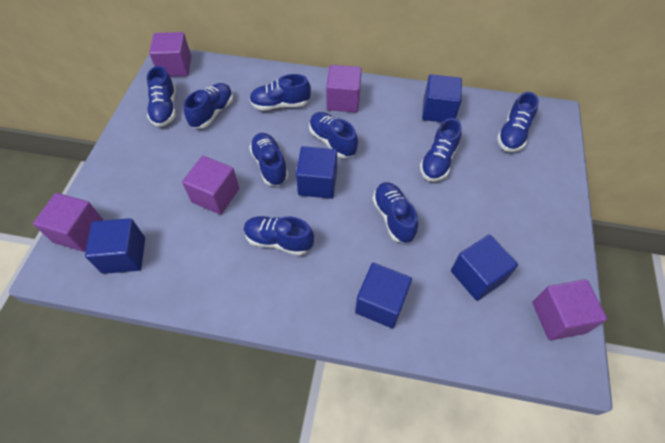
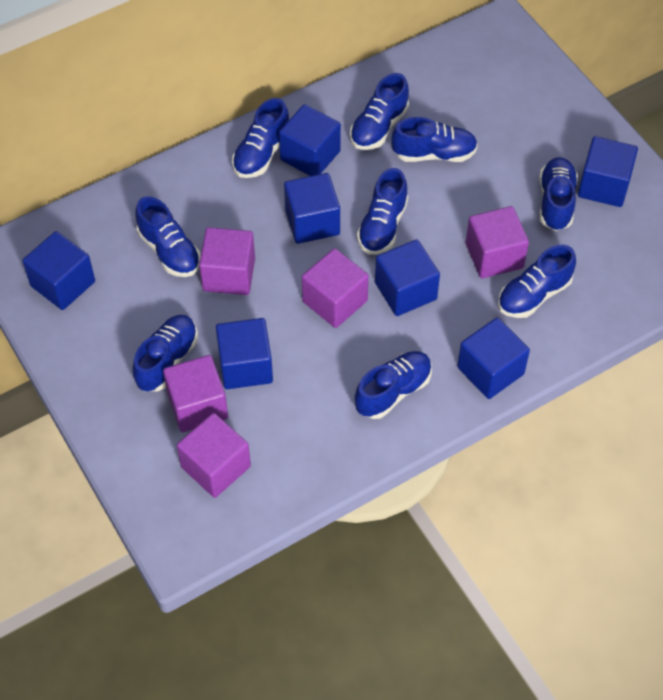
blue cube: 5 -> 7

